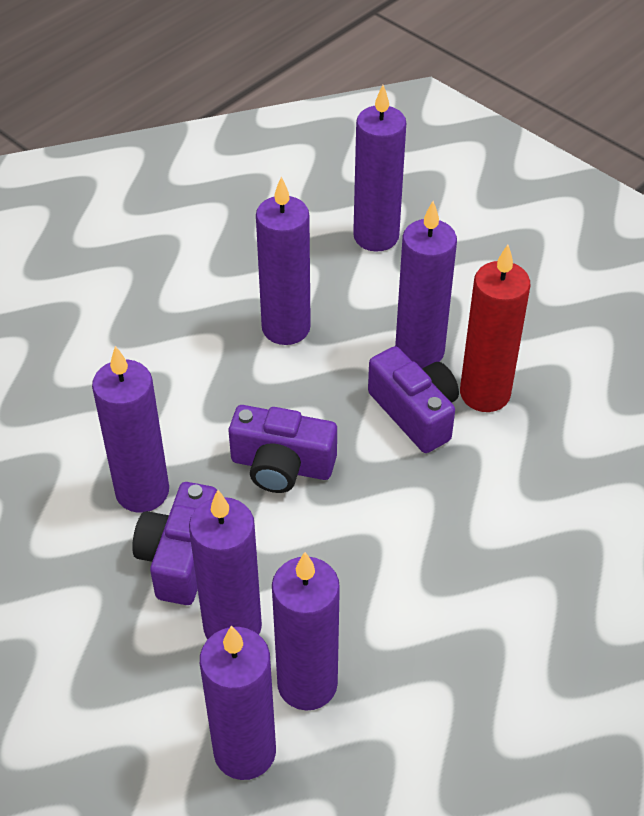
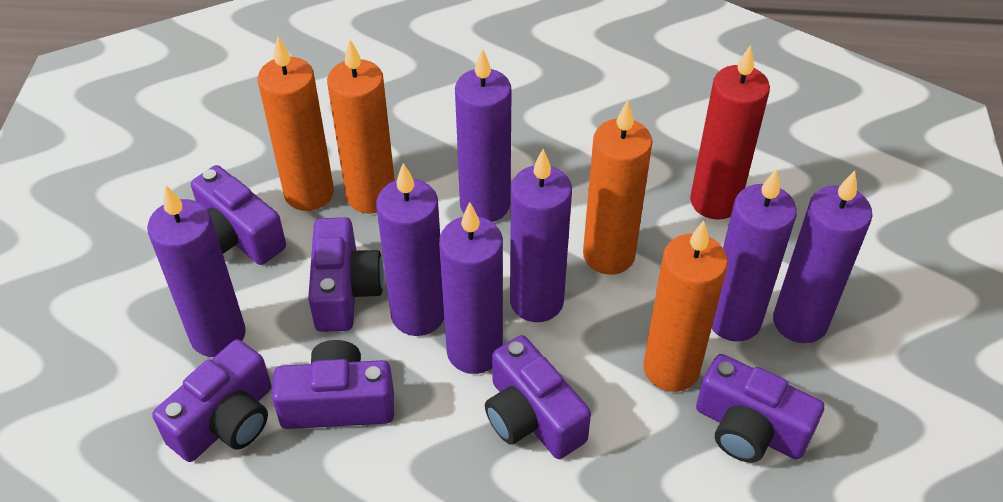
orange candle: 0 -> 4
purple camera: 3 -> 6

